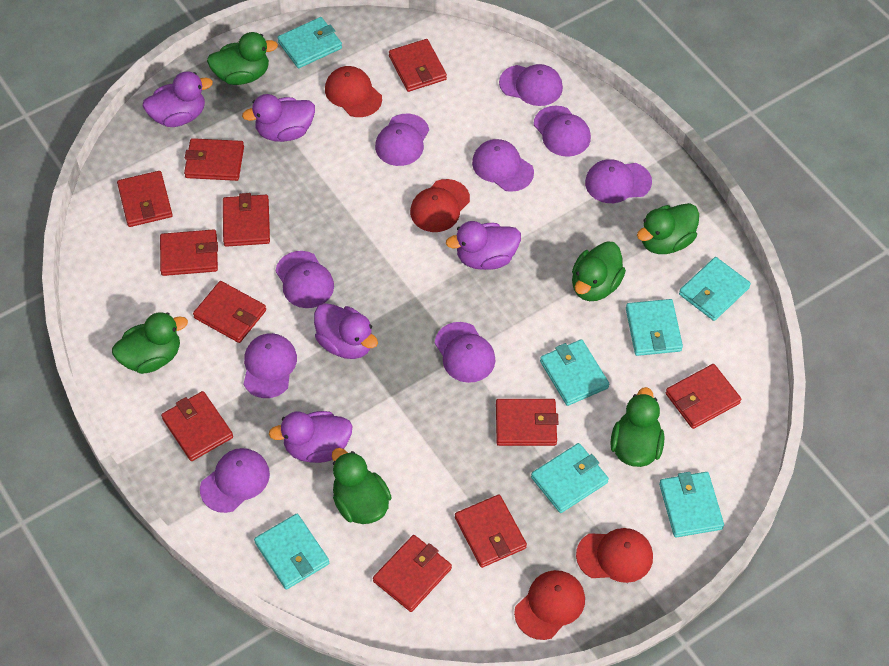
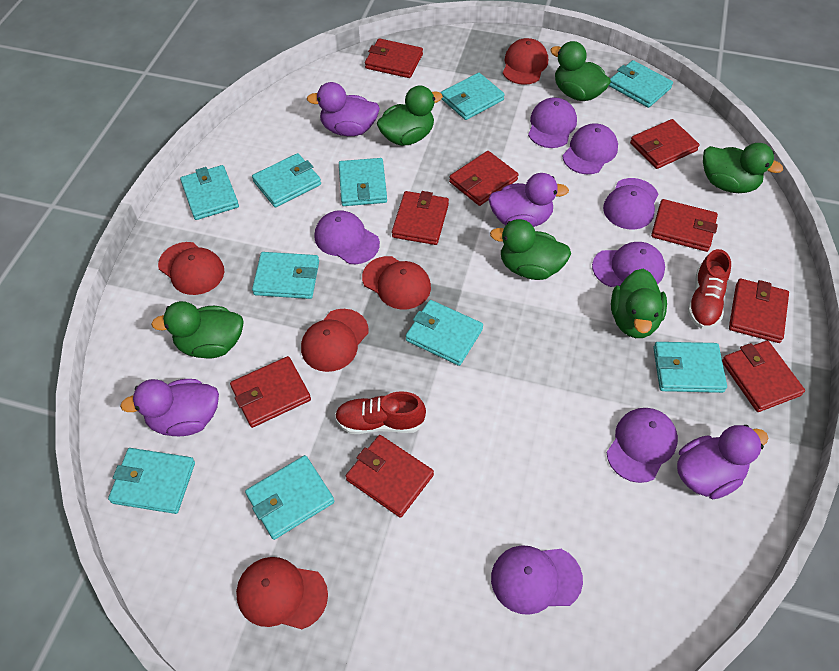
purple cap: 9 -> 7
purple duck: 5 -> 4
red cap: 4 -> 5
red shoe: 0 -> 2
red wallet: 11 -> 9
turquoise wallet: 7 -> 10

